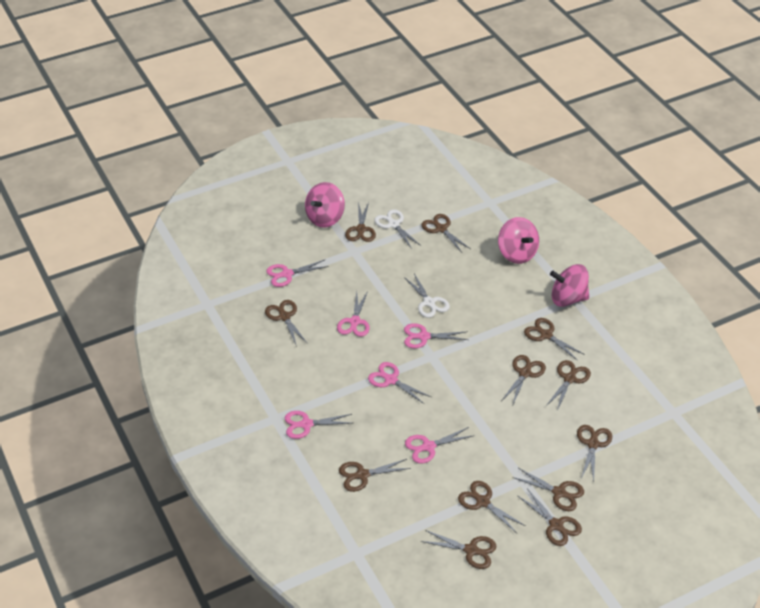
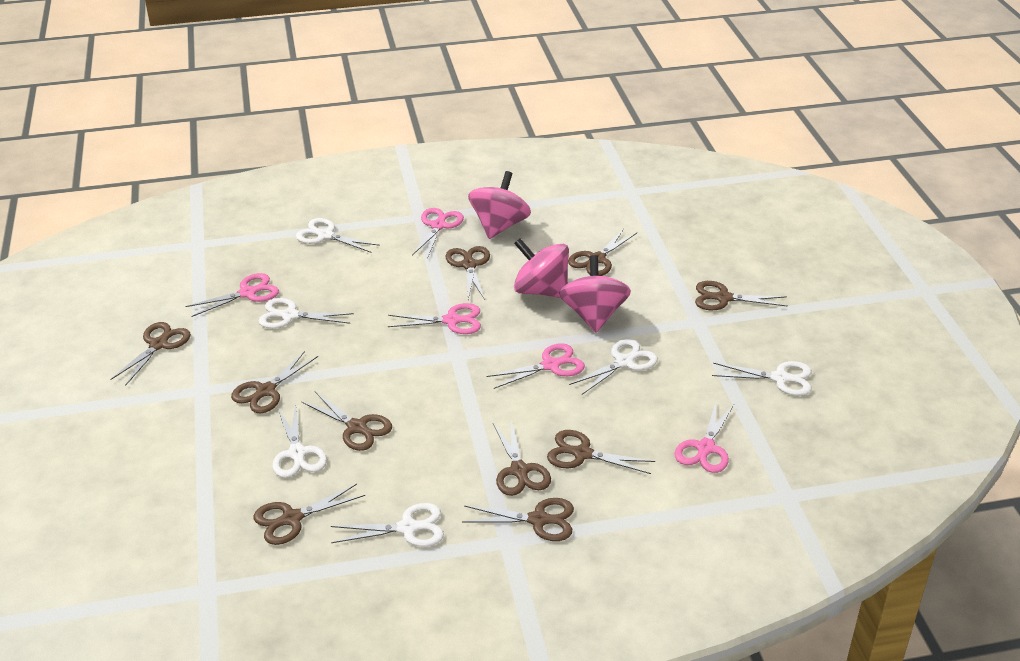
brown scissors: 12 -> 10
pink scissors: 6 -> 5
white scissors: 2 -> 6

